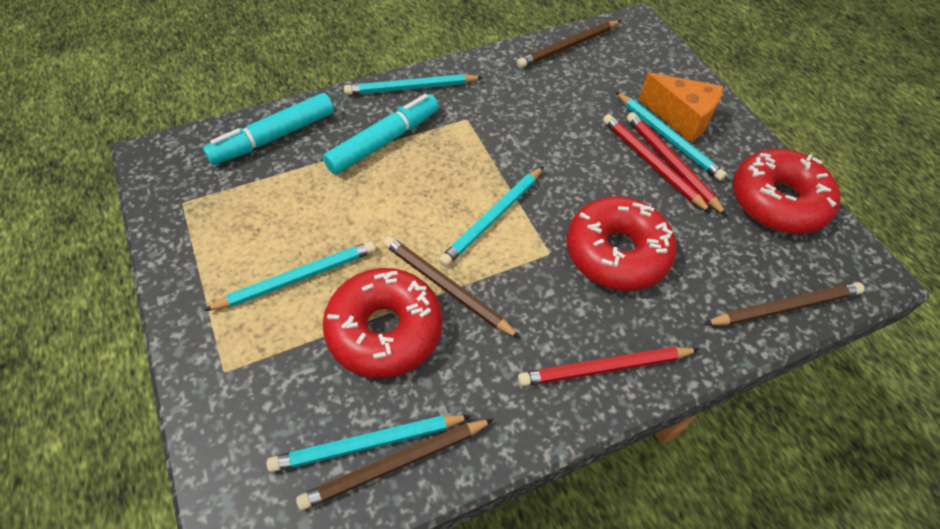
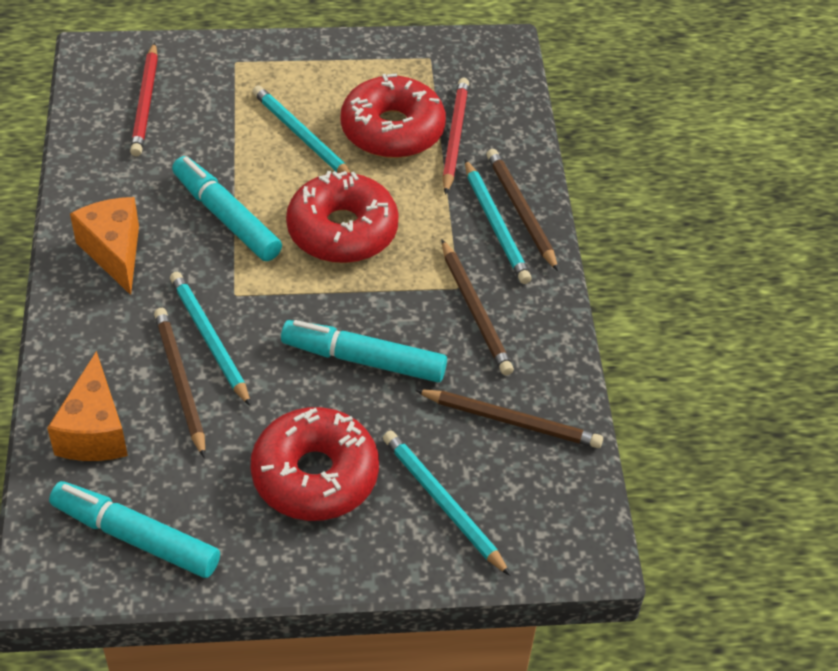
orange cheese: 1 -> 2
red pencil: 3 -> 2
turquoise marker: 2 -> 3
turquoise pencil: 5 -> 4

